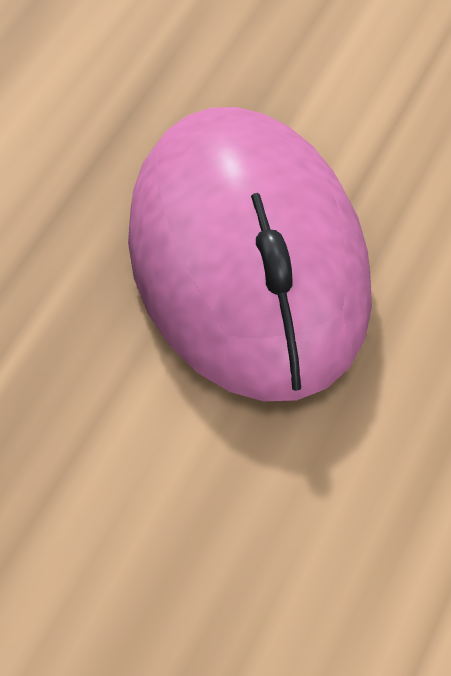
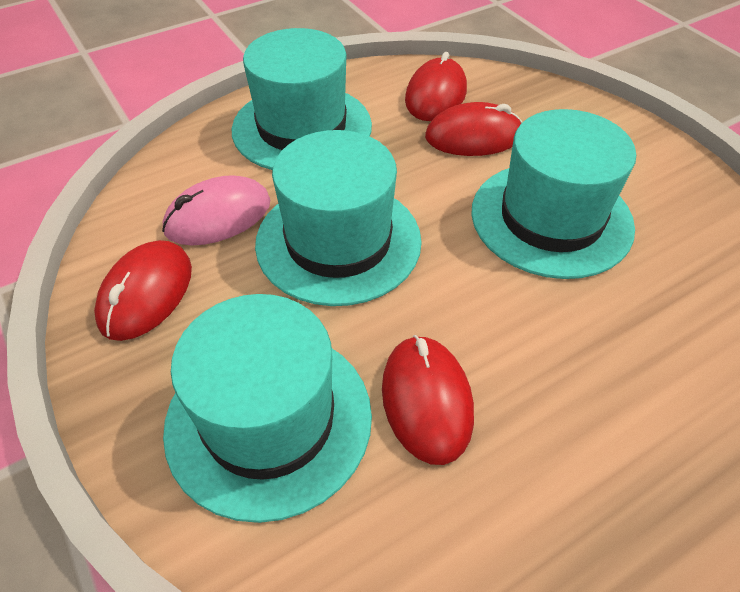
red mouse: 0 -> 4
turquoise hat: 0 -> 4

